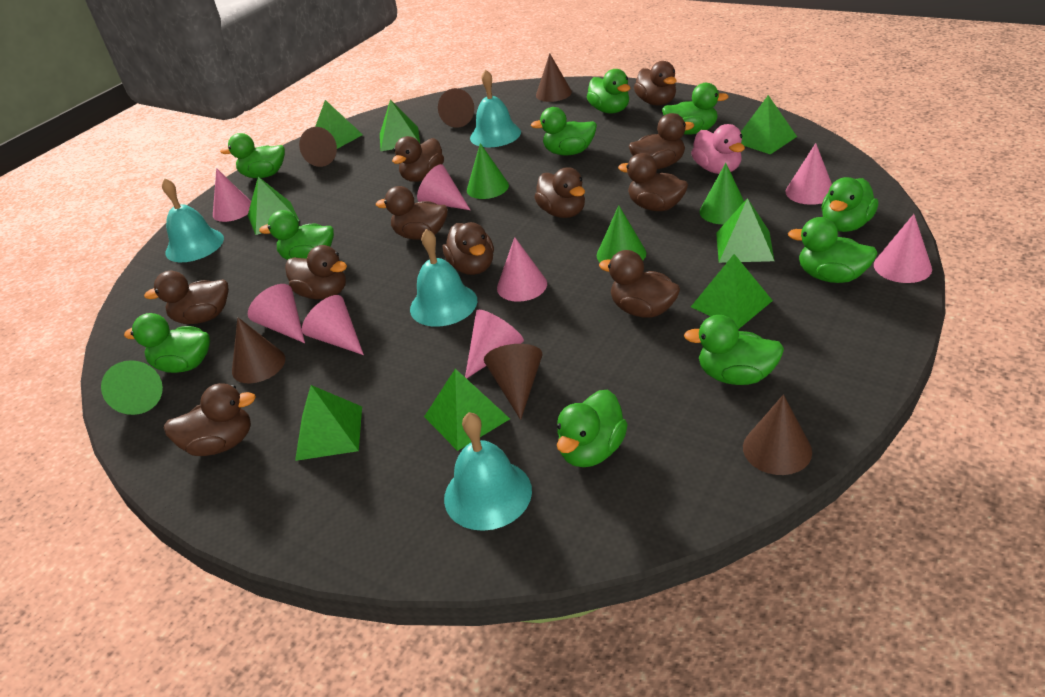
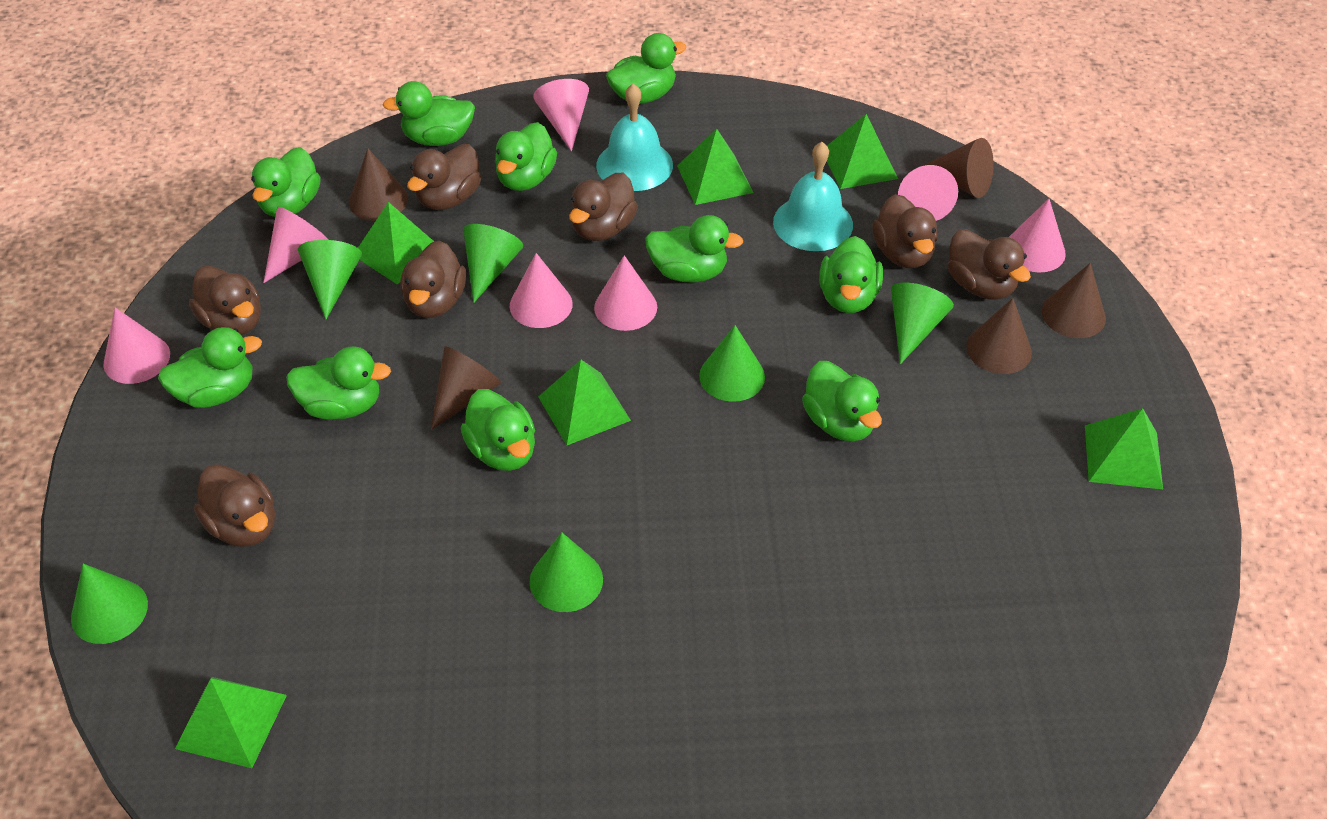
brown cone: 6 -> 5
brown duck: 11 -> 7
green cone: 4 -> 6
green pyramid: 8 -> 6
pink cone: 8 -> 7
pink duck: 1 -> 0
turquoise bell: 4 -> 2

